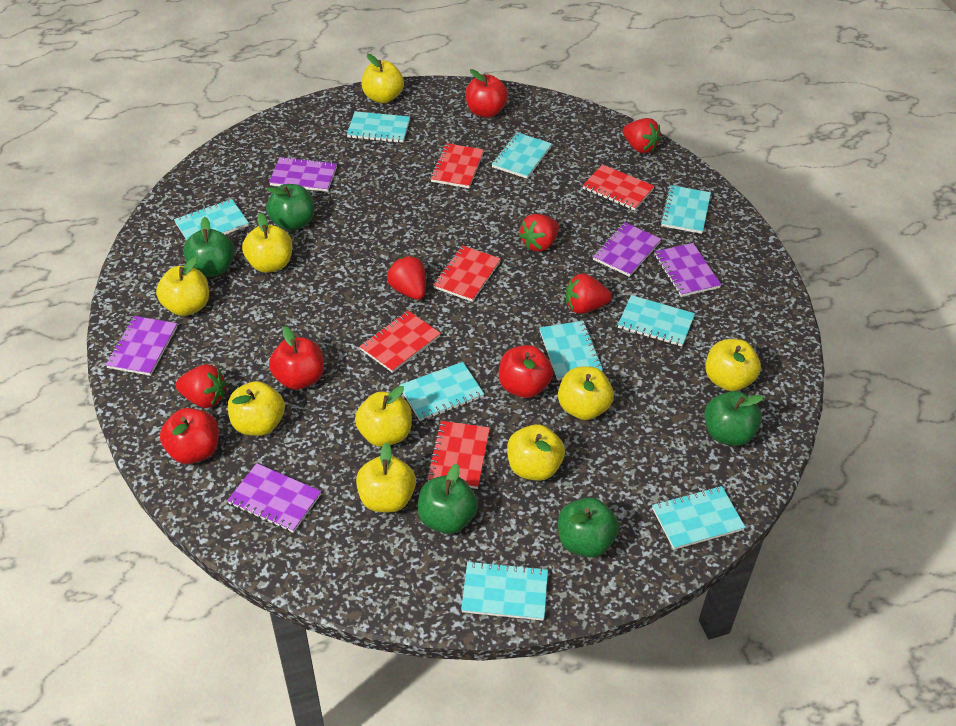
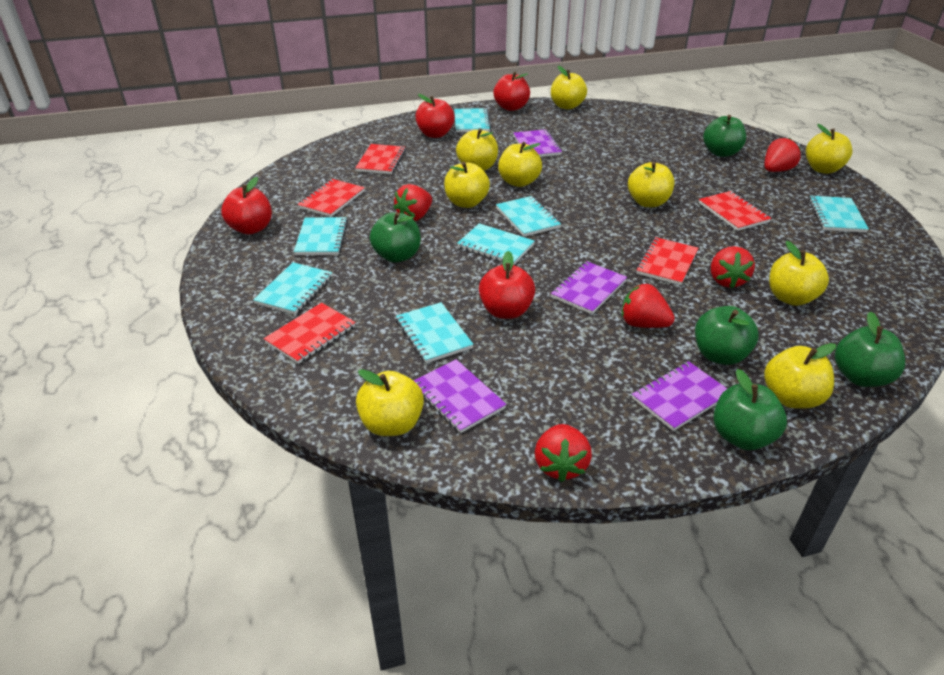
purple notebook: 5 -> 4
turquoise notebook: 9 -> 7

